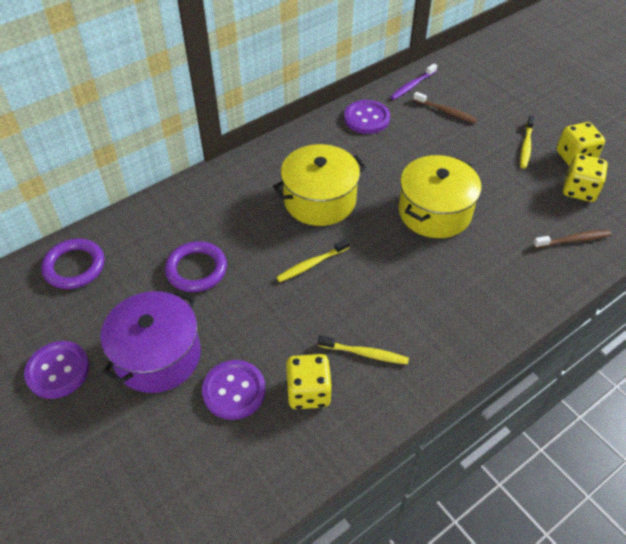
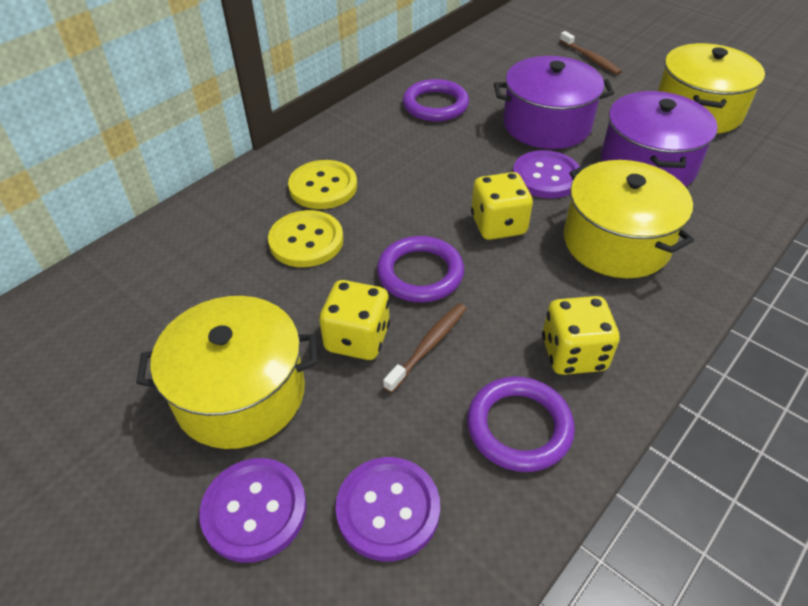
purple pot: 1 -> 2
purple ring: 2 -> 3
purple toothbrush: 1 -> 0
yellow button: 0 -> 2
yellow pot: 2 -> 3
yellow toothbrush: 3 -> 0

